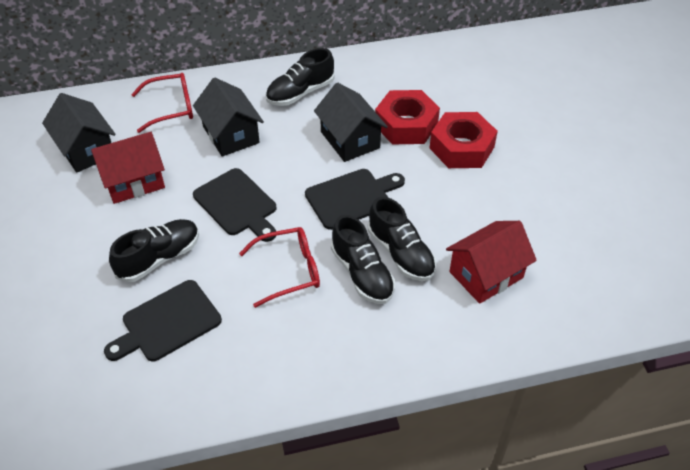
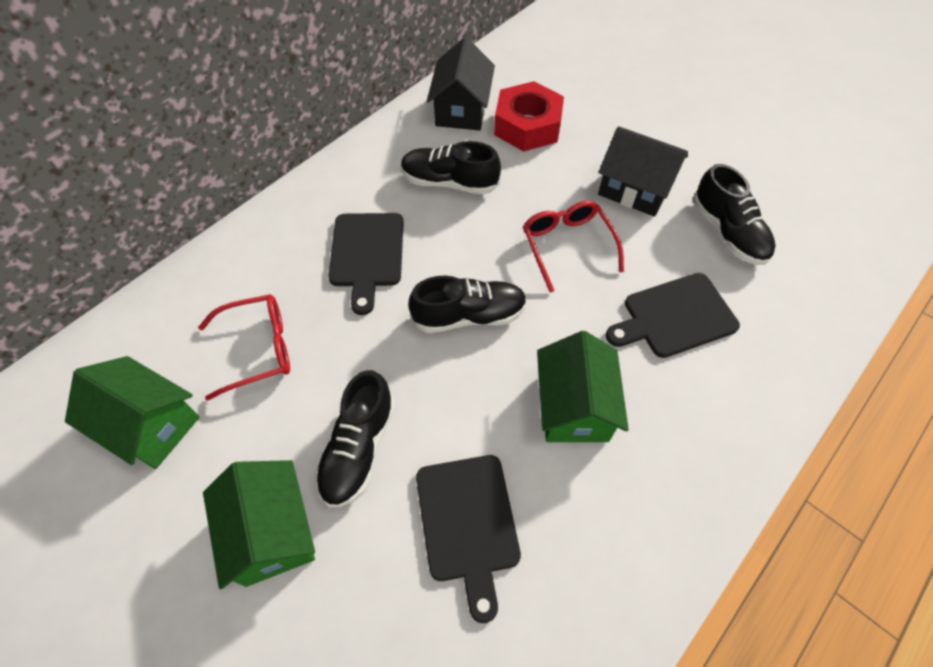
black house: 3 -> 2
green house: 0 -> 3
red house: 2 -> 0
red nut: 2 -> 1

